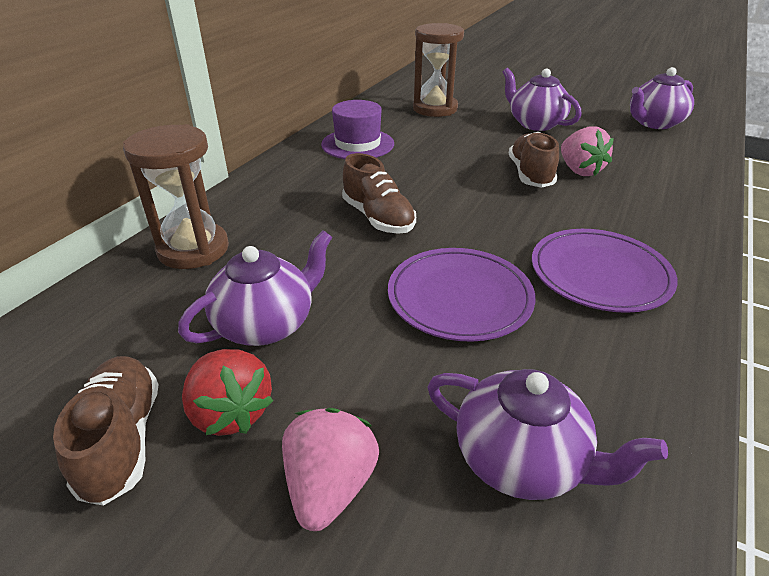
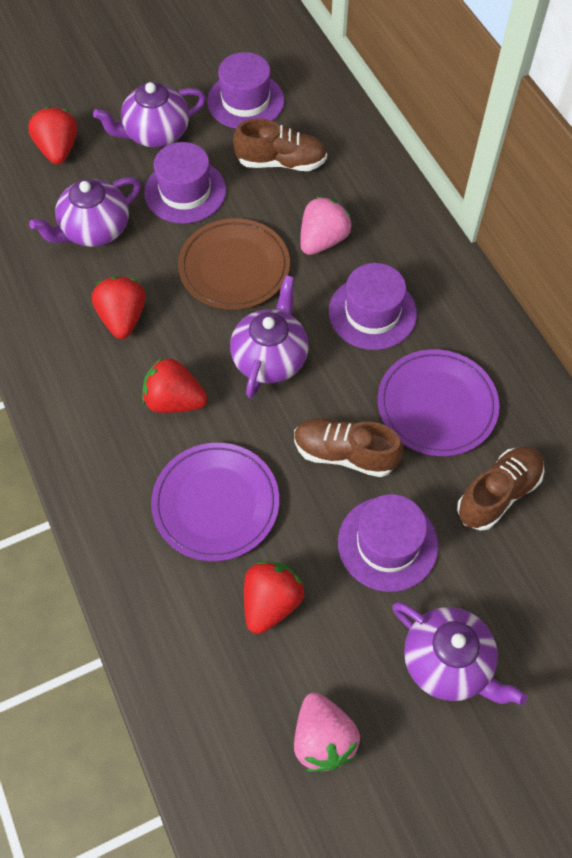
brown hourglass: 2 -> 0
brown plate: 0 -> 1
purple hat: 1 -> 4
red strawberry: 1 -> 4

